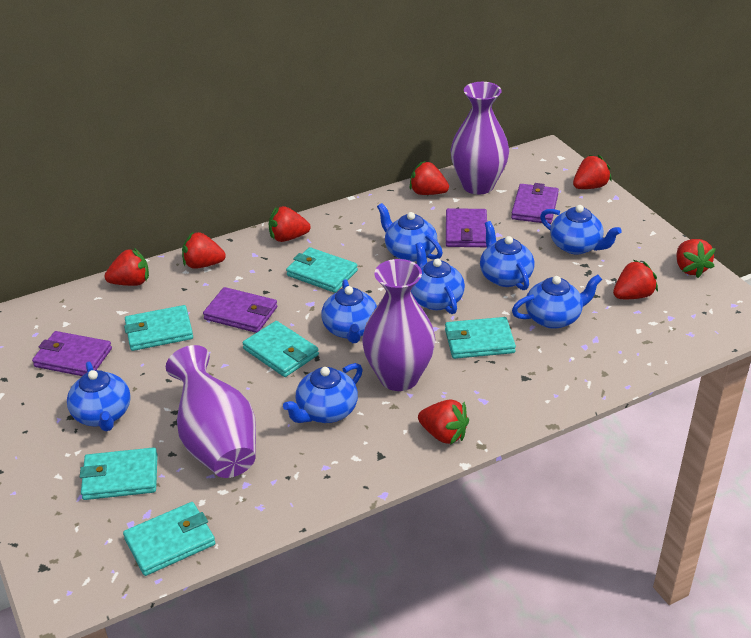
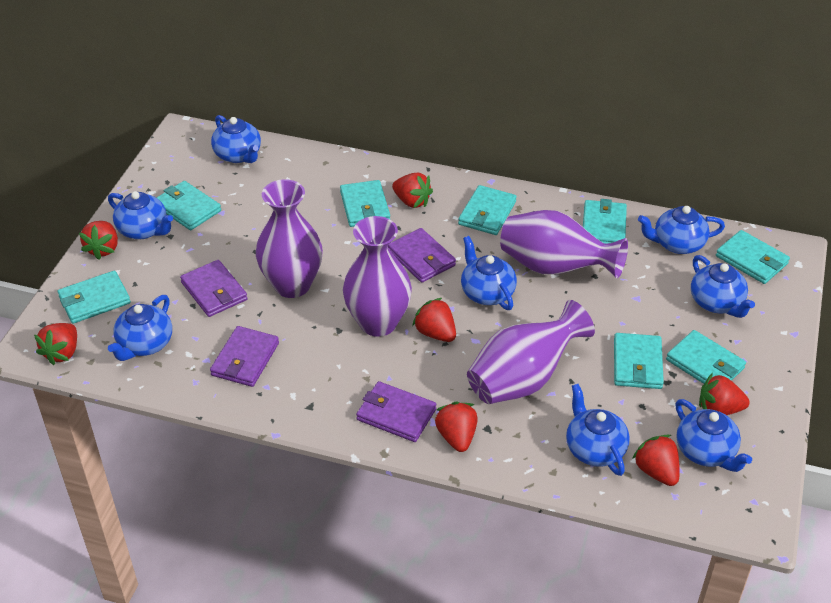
purple vase: 3 -> 4
red strawberry: 8 -> 7
turquoise wallet: 6 -> 8

